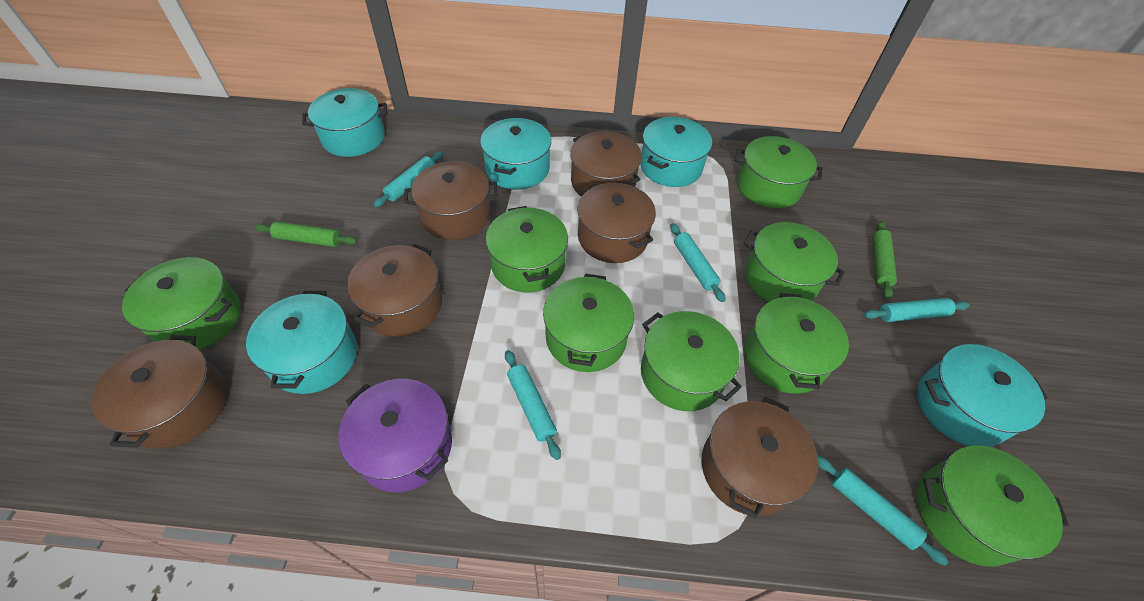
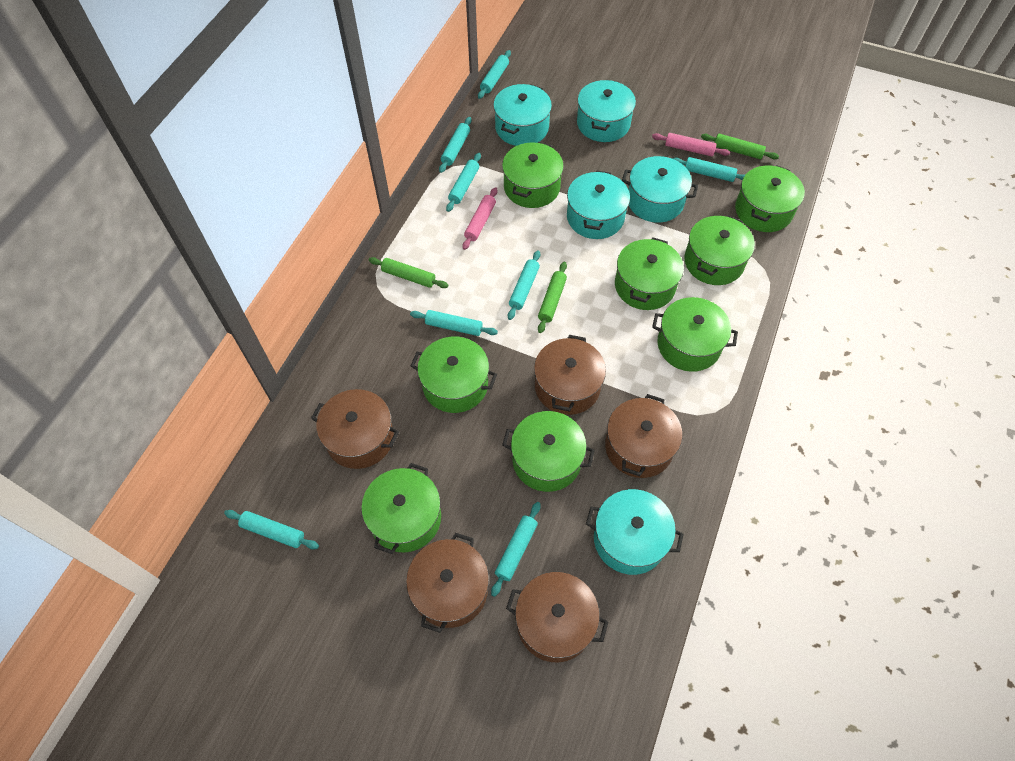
brown pot: 6 -> 5
green rolling pin: 2 -> 3
pink rolling pin: 0 -> 2
purple pot: 1 -> 0
turquoise rolling pin: 5 -> 8

